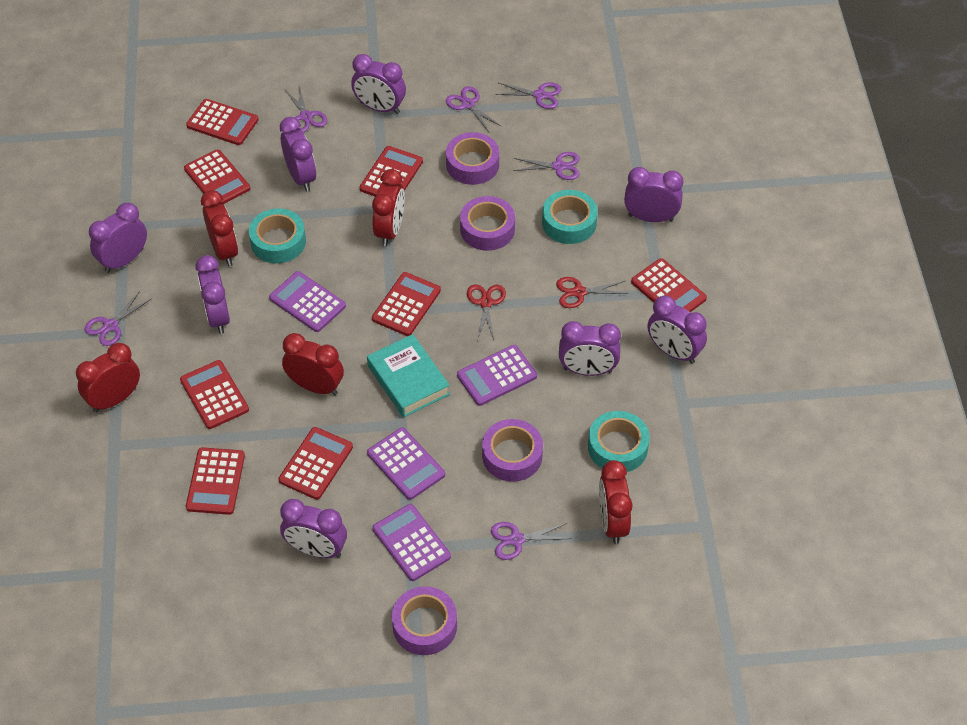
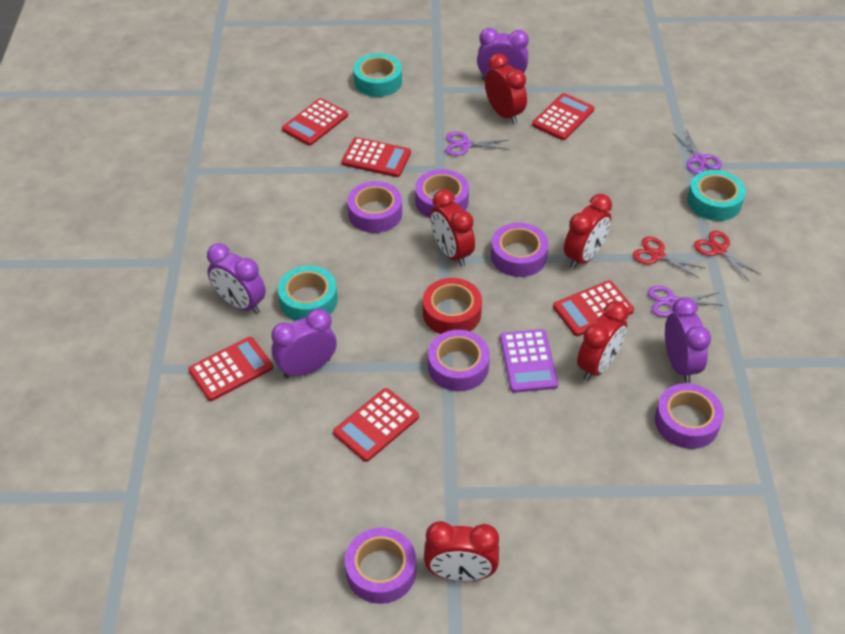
purple calculator: 4 -> 1
purple clock: 8 -> 4
purple scissors: 6 -> 3
purple tape: 4 -> 6
red calculator: 8 -> 6
red tape: 0 -> 1
turquoise book: 1 -> 0

